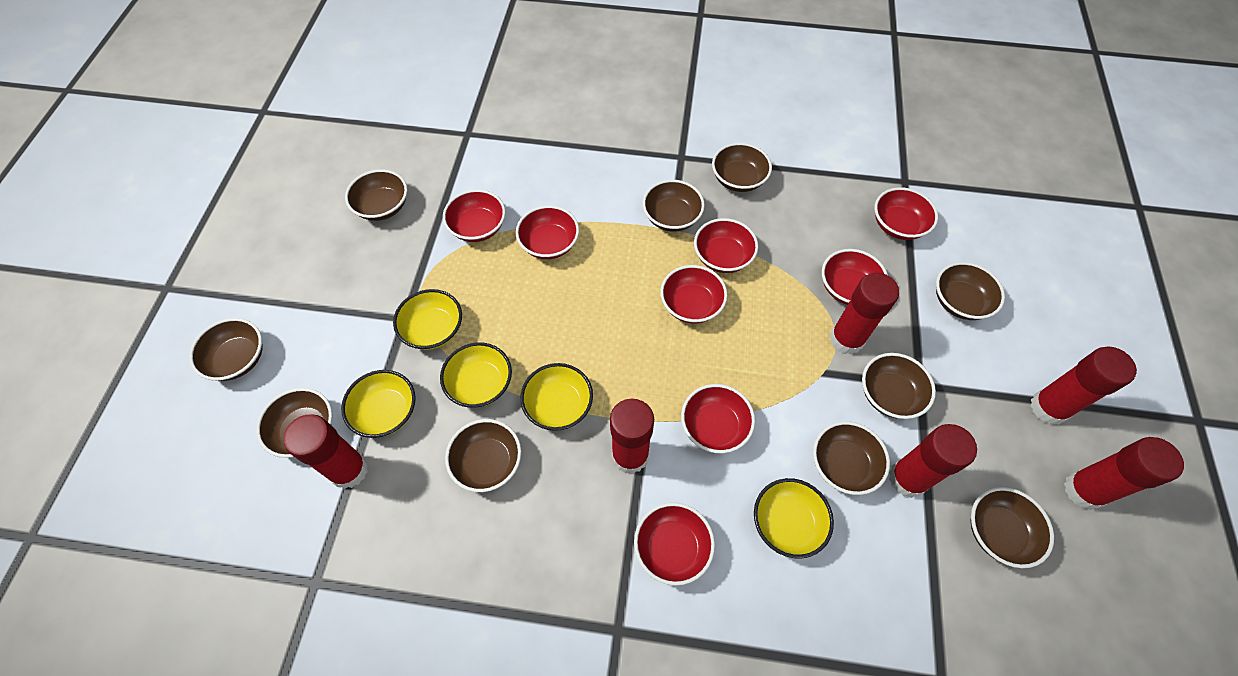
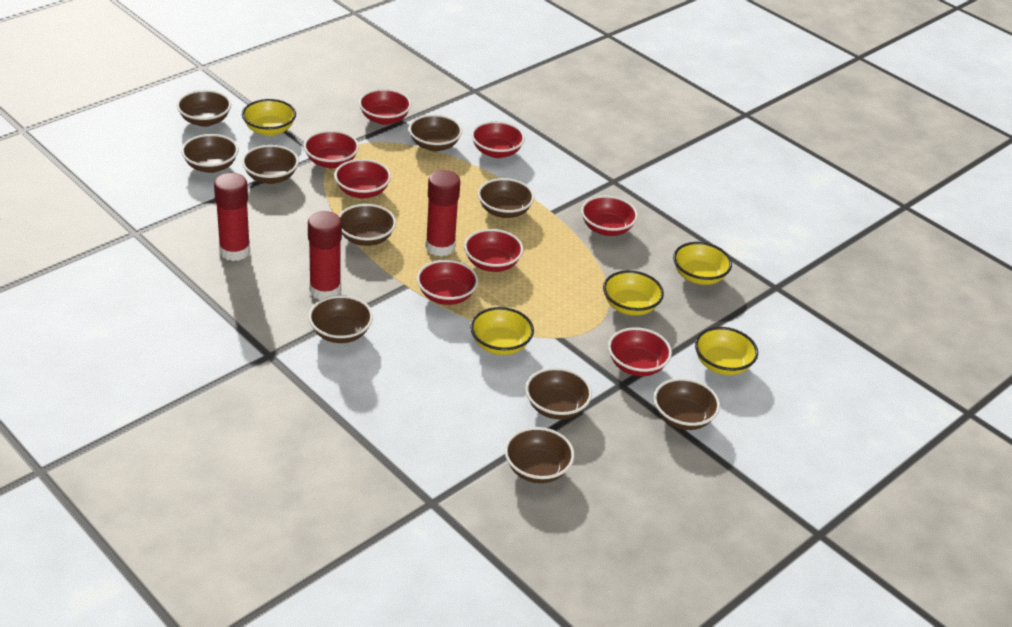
red glue stick: 6 -> 3

